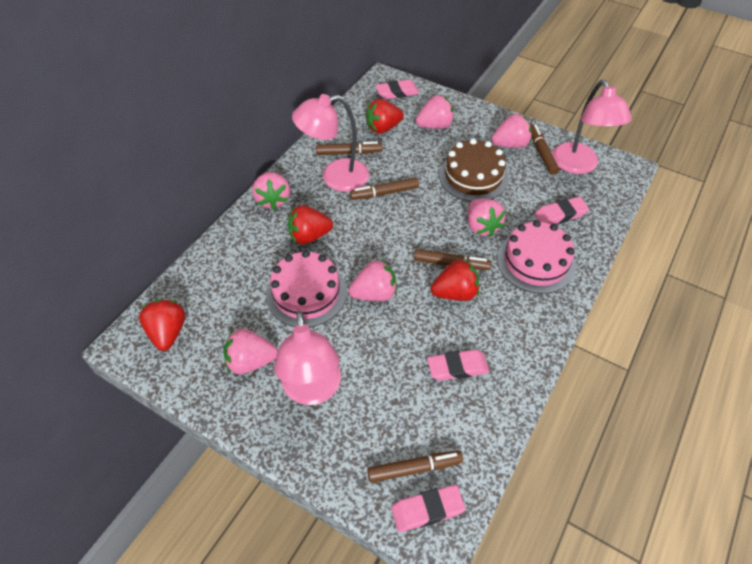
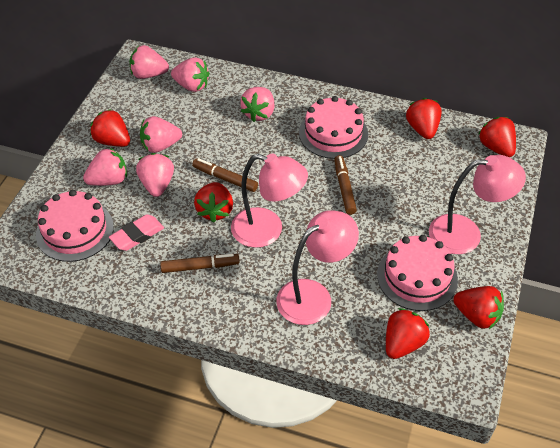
brown cake: 1 -> 0
brown marker: 5 -> 3
pink cake: 2 -> 3
pink eraser: 4 -> 1
red strawberry: 4 -> 6

